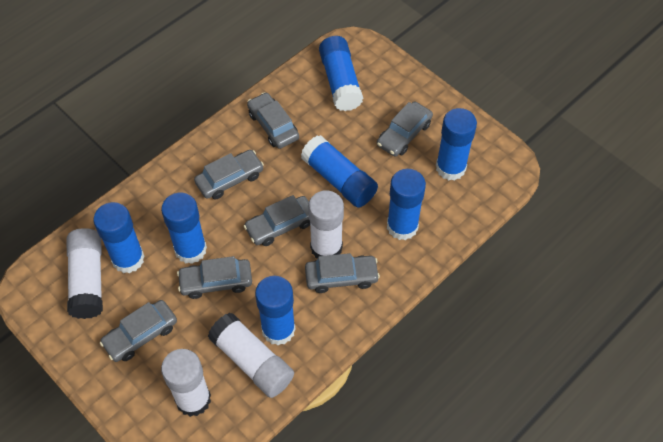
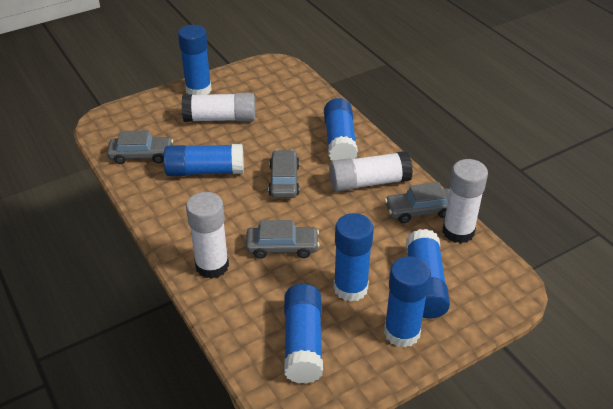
grey car: 7 -> 4

